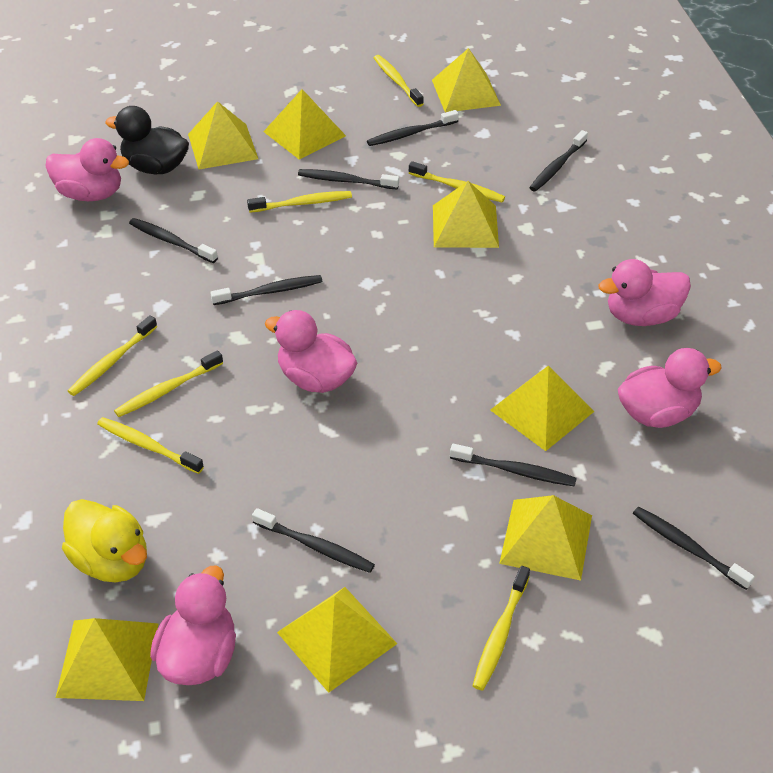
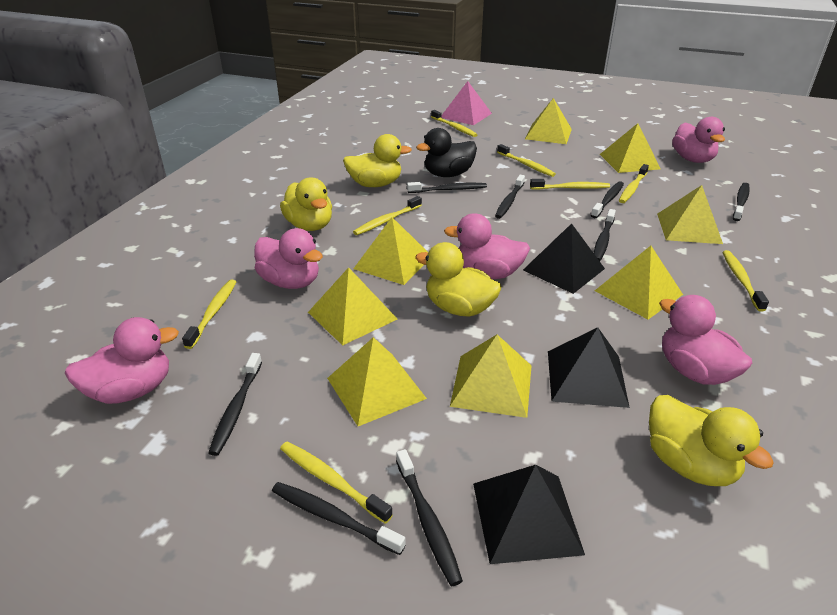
black pyramid: 0 -> 3
pink pyramid: 0 -> 1
yellow duck: 1 -> 4
yellow toothbrush: 7 -> 8

